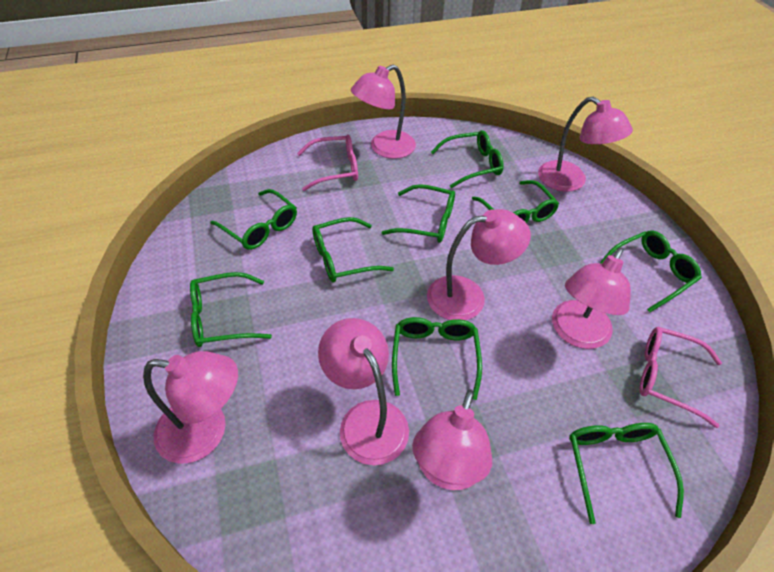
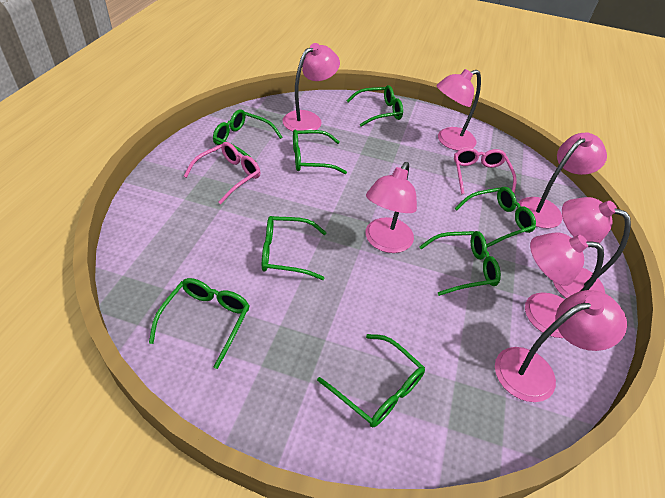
green glasses: 9 -> 8

